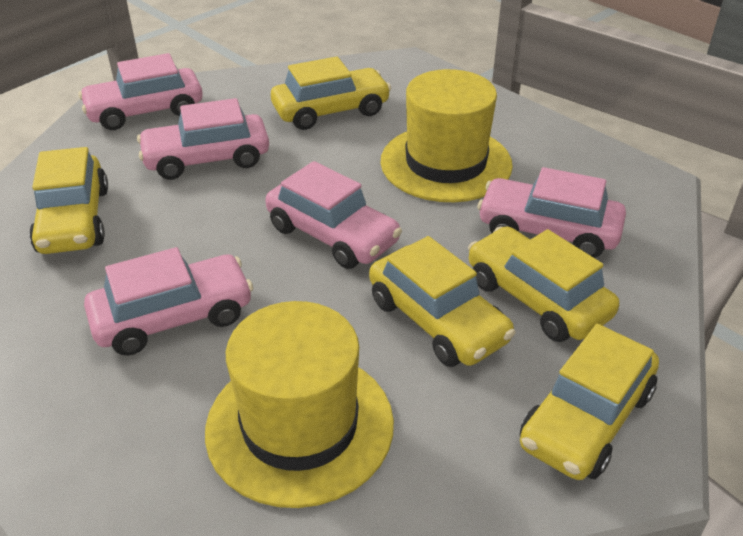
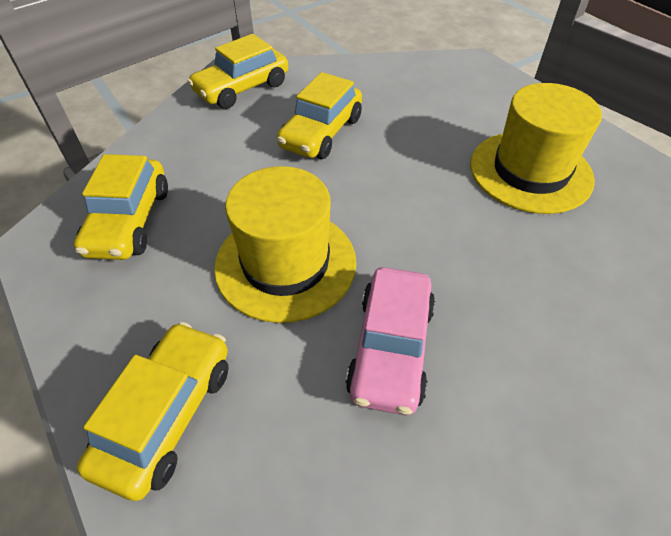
pink car: 5 -> 1
yellow car: 5 -> 4

